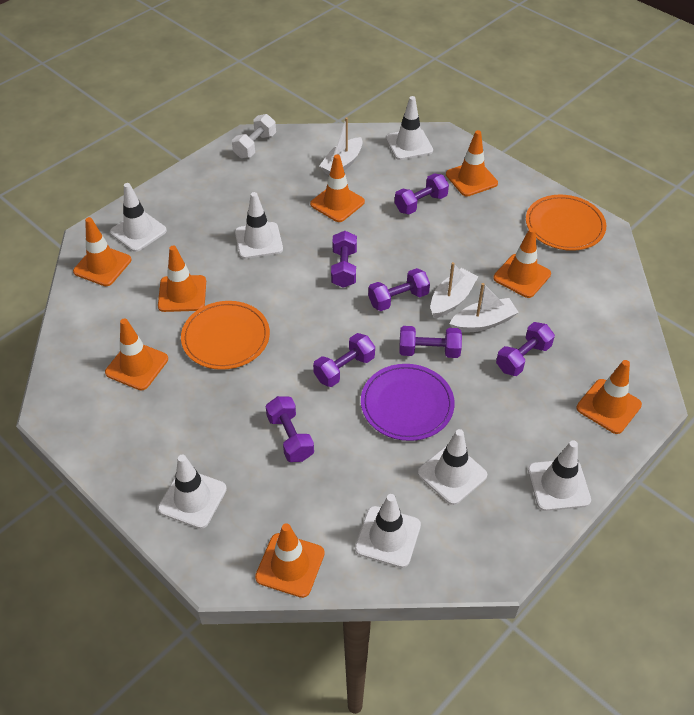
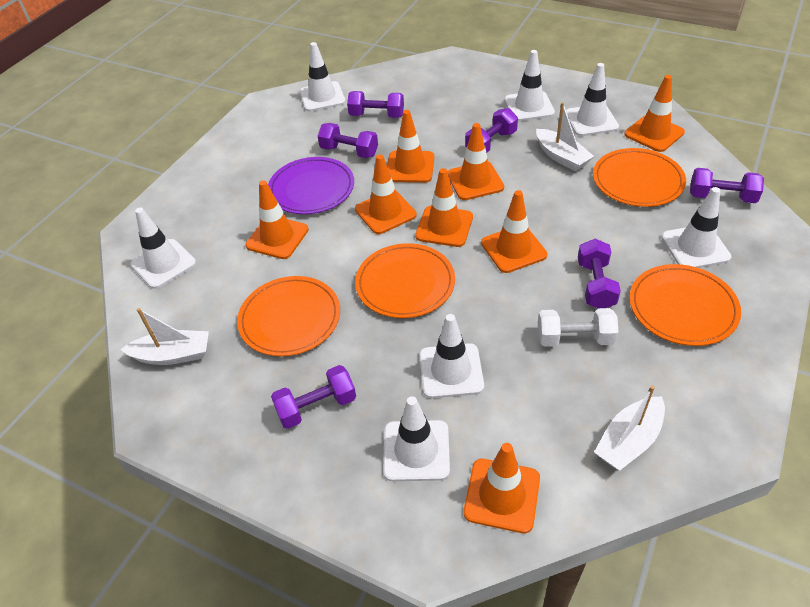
orange plate: 2 -> 4
purple dumbbell: 7 -> 6

